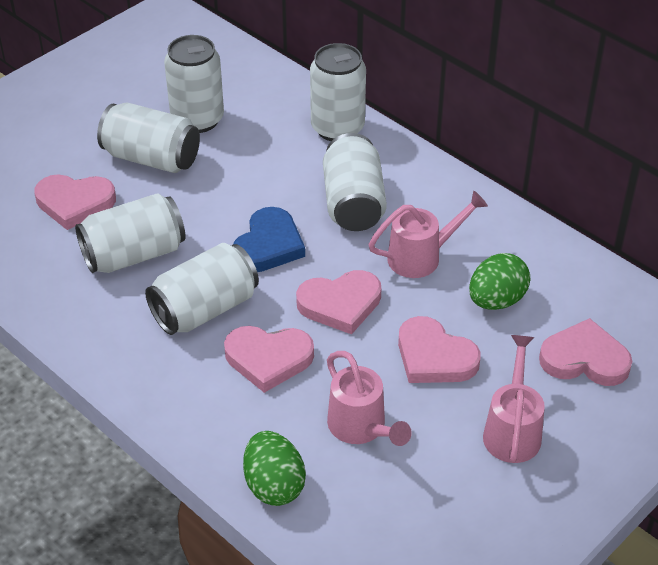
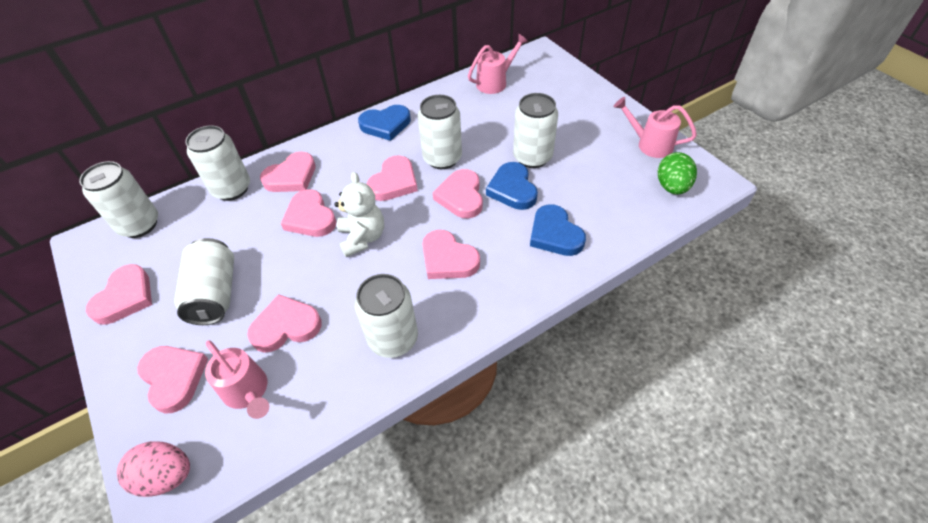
blue heart: 1 -> 3
green egg: 2 -> 1
pink egg: 0 -> 1
pink heart: 5 -> 8
white teddy bear: 0 -> 1

